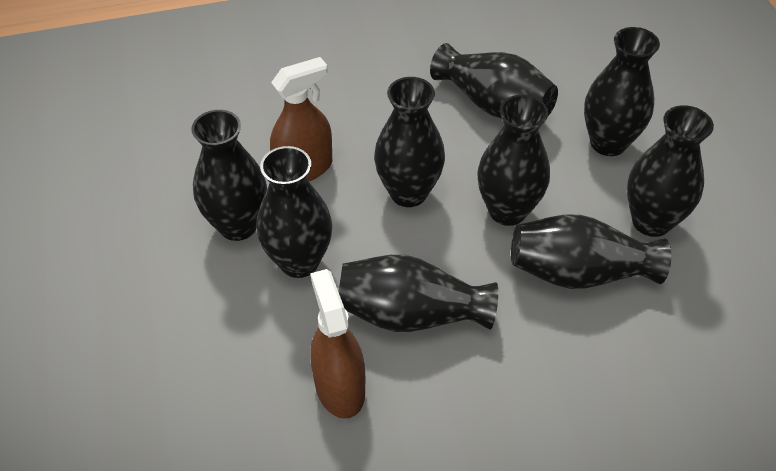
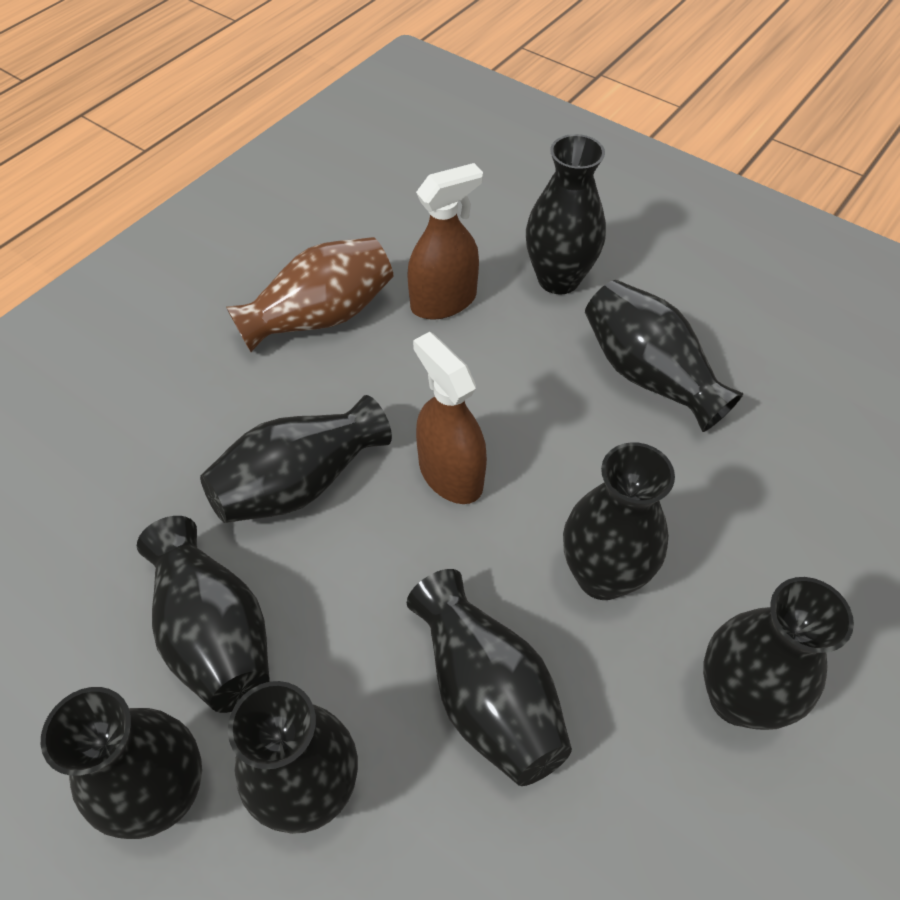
brown vase: 0 -> 1

